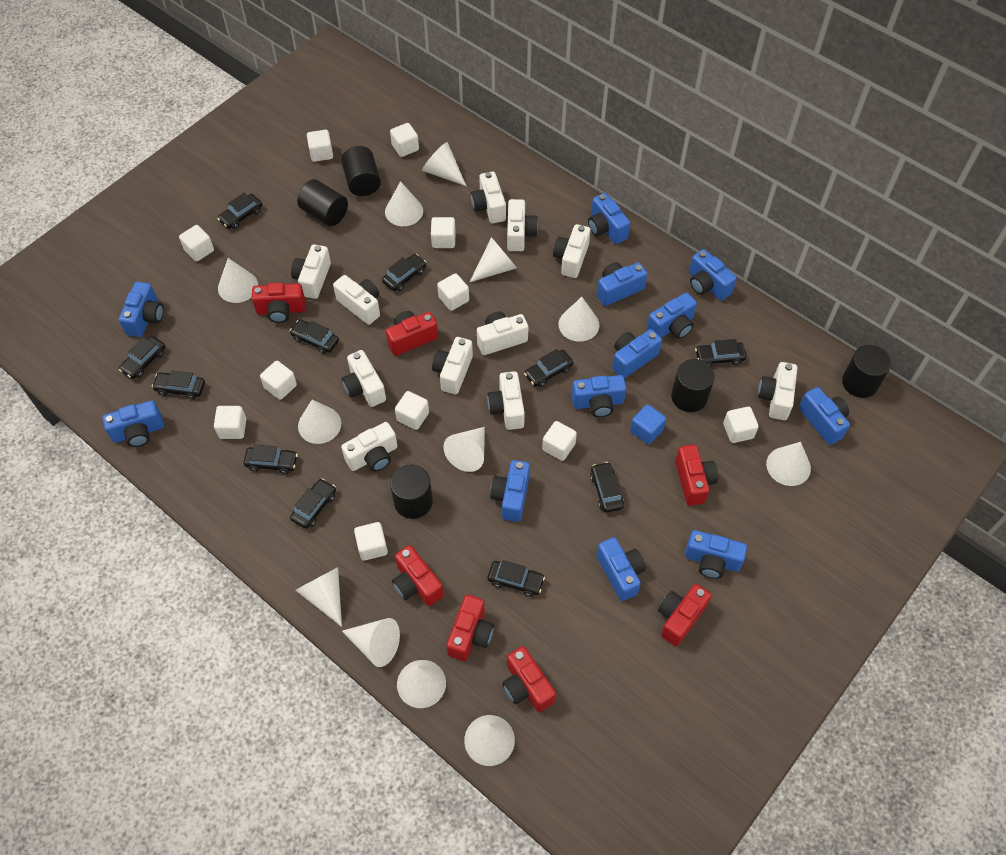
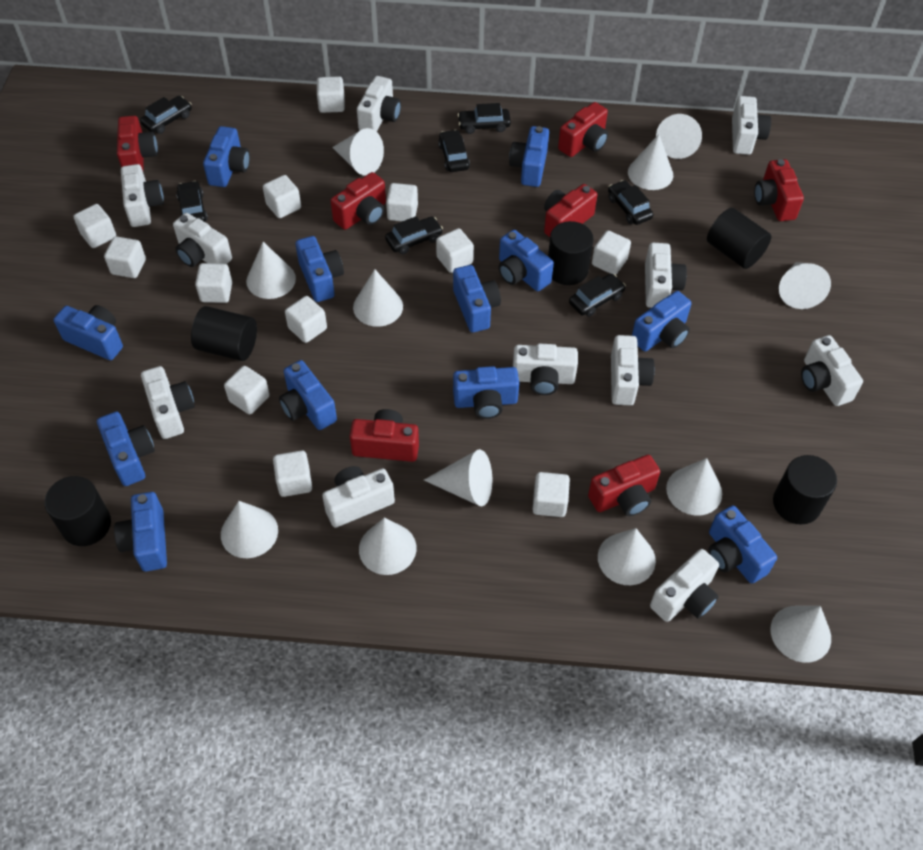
black car: 11 -> 7
blue cube: 1 -> 0
white cube: 11 -> 12

